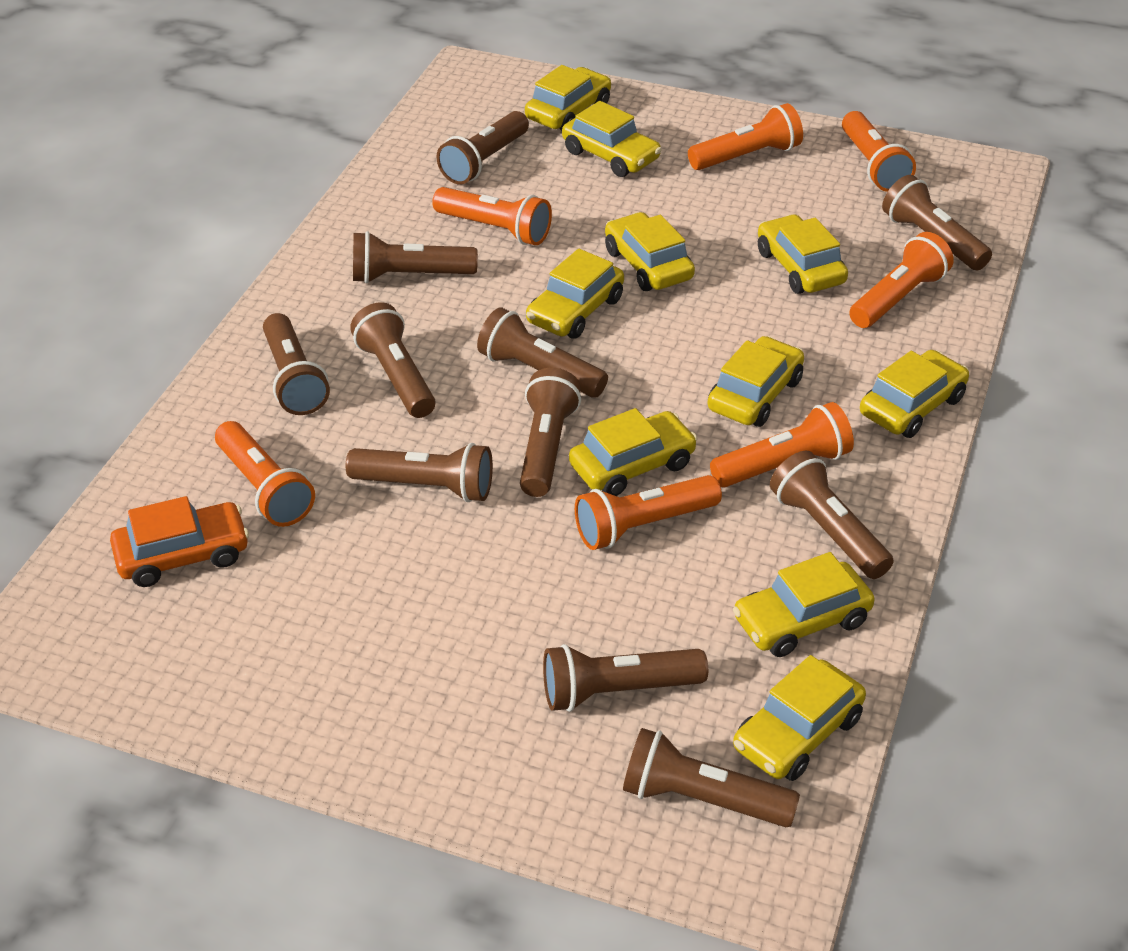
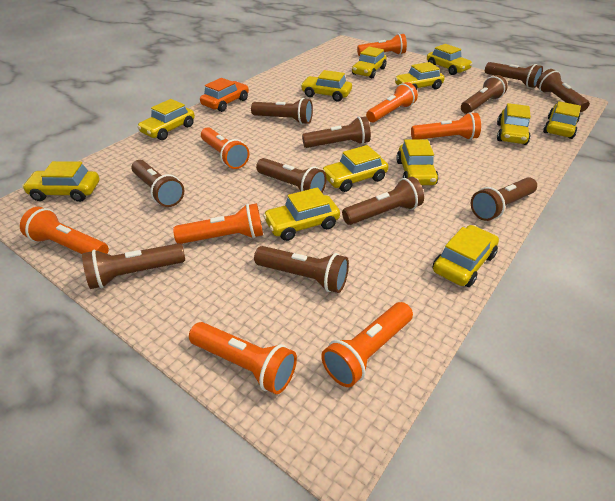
orange flashlight: 7 -> 8
yellow car: 10 -> 12

